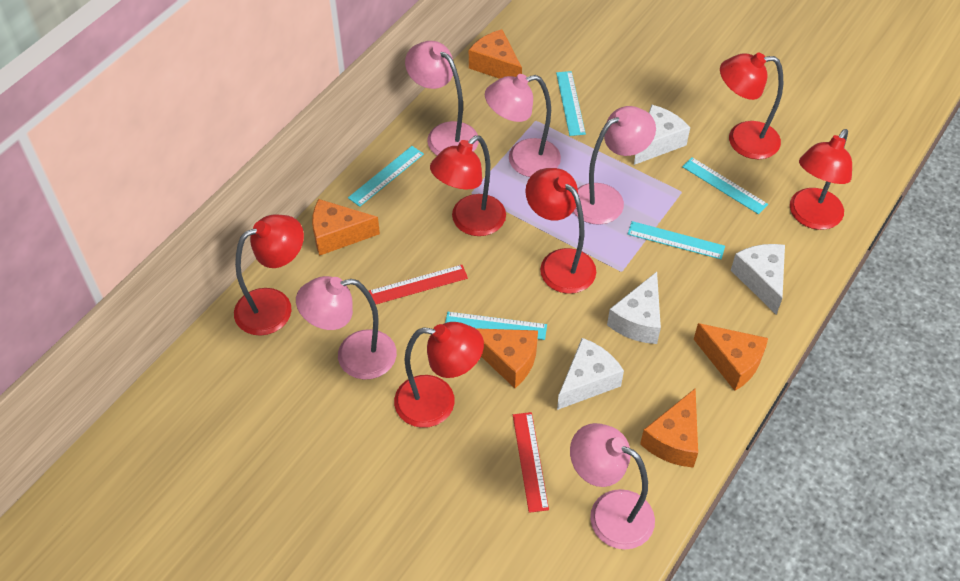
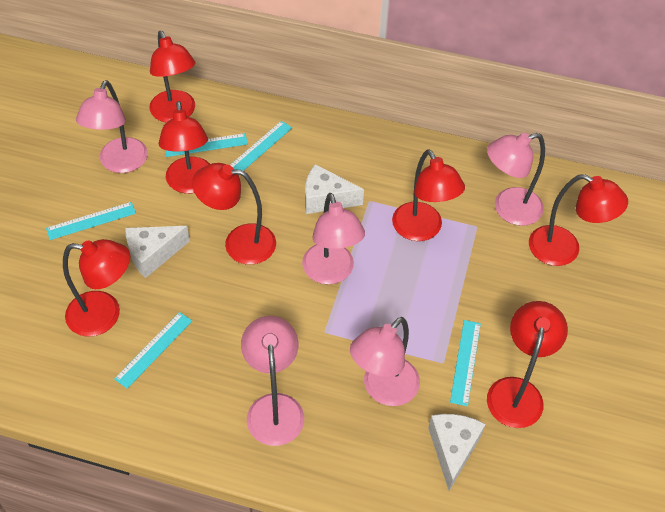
orange cheese: 5 -> 0
red lamp: 6 -> 7
red ruler: 2 -> 0
white cheese: 4 -> 3

